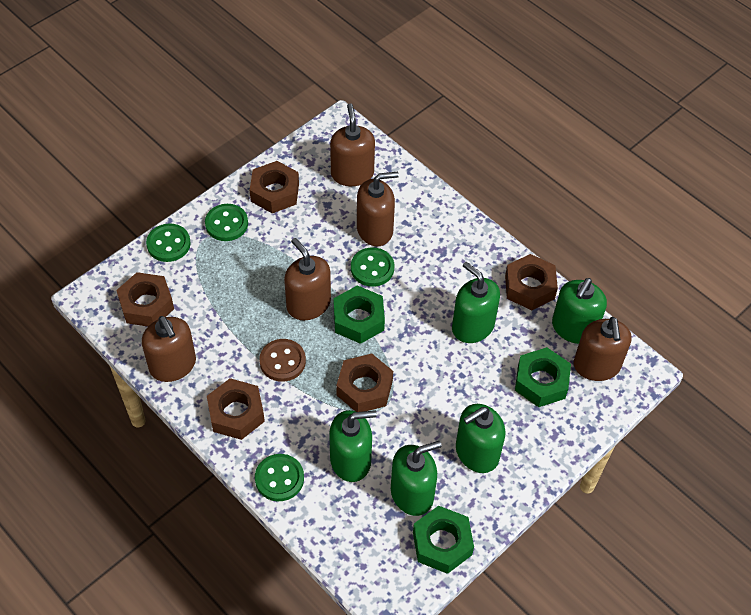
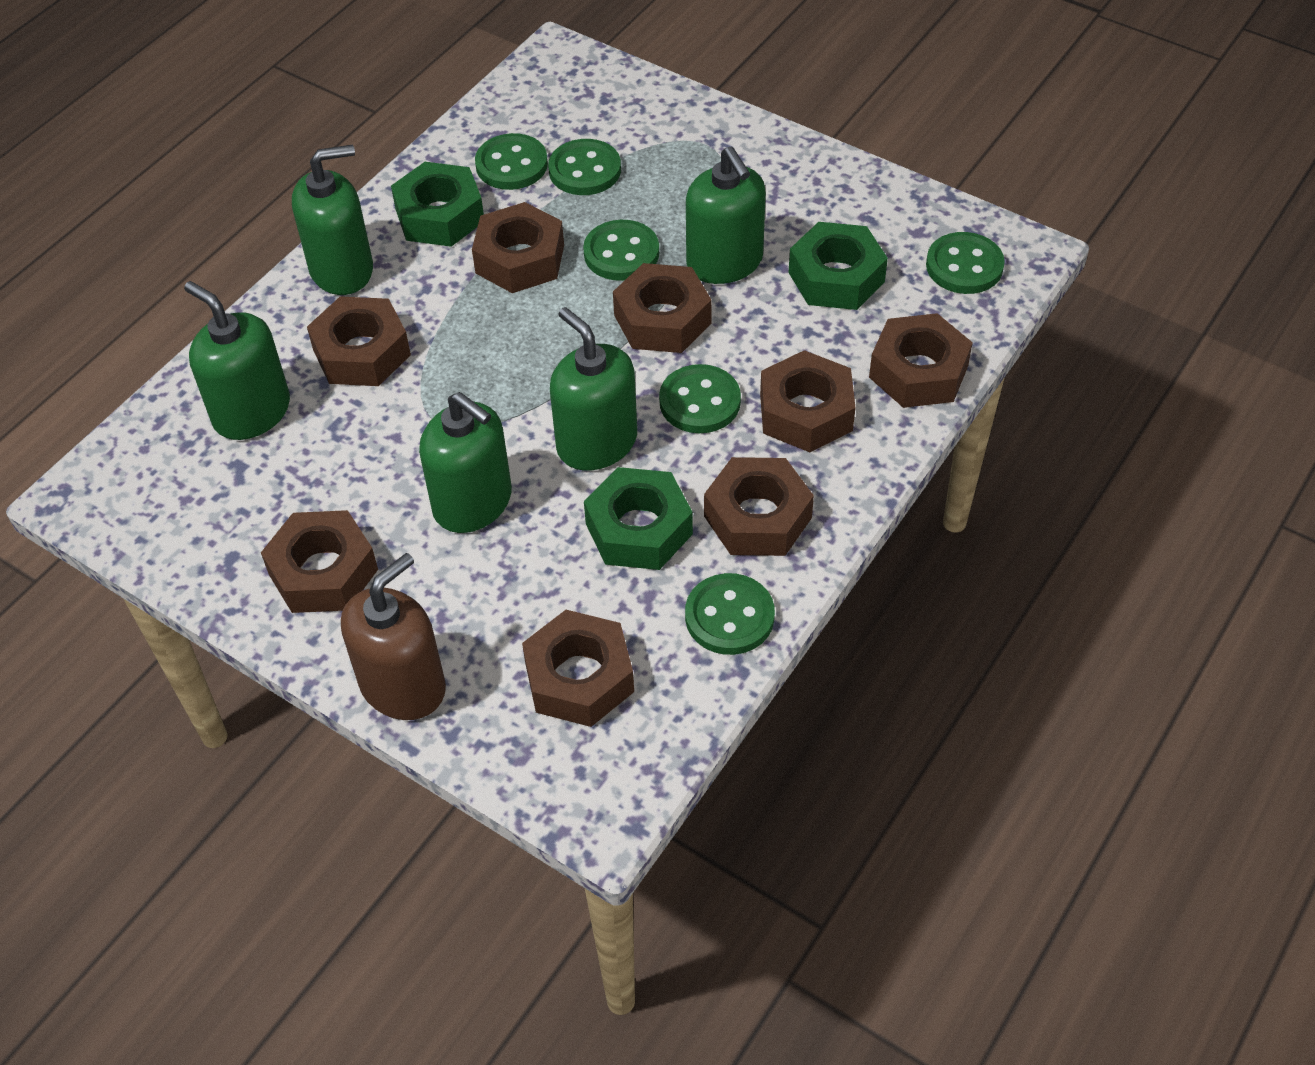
brown button: 1 -> 0
brown nut: 5 -> 8
brown soap dispenser: 5 -> 1
green button: 4 -> 6

